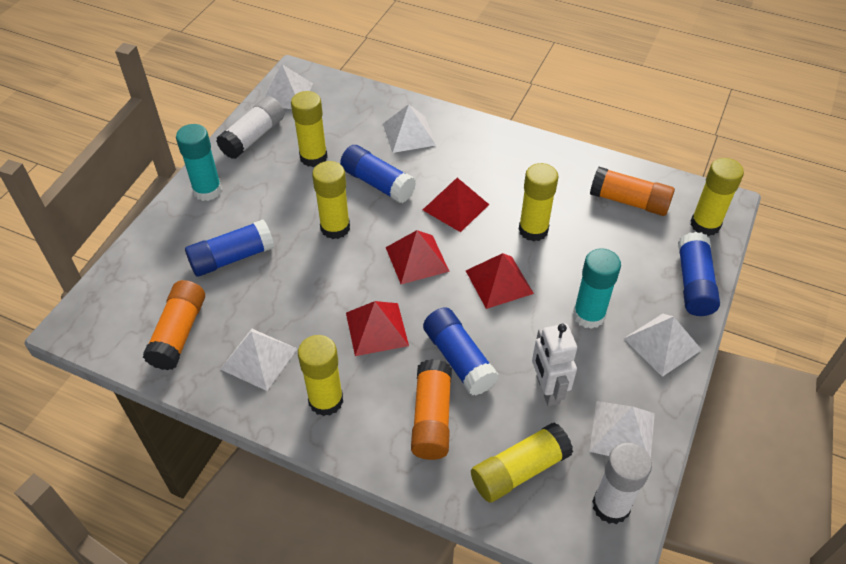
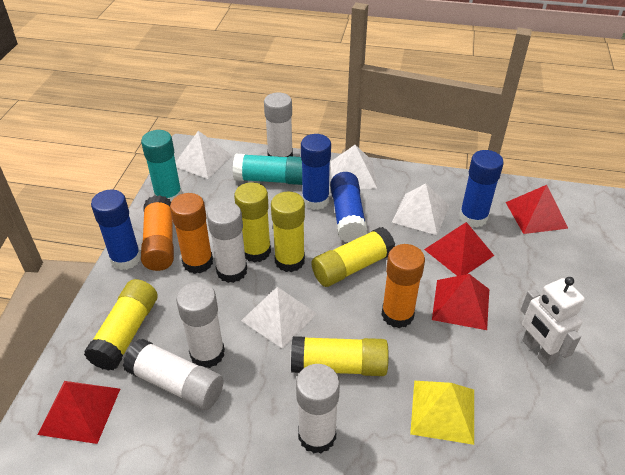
white glue stick: 2 -> 5
white pyramid: 5 -> 4
yellow glue stick: 6 -> 5
yellow pyramid: 0 -> 1

